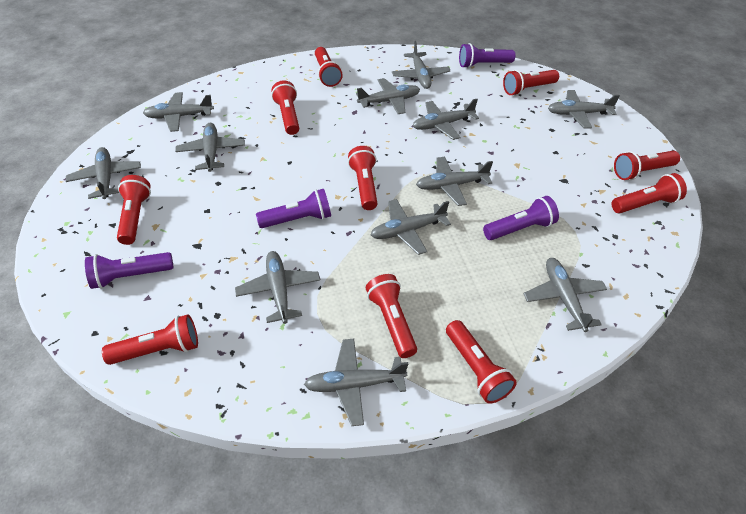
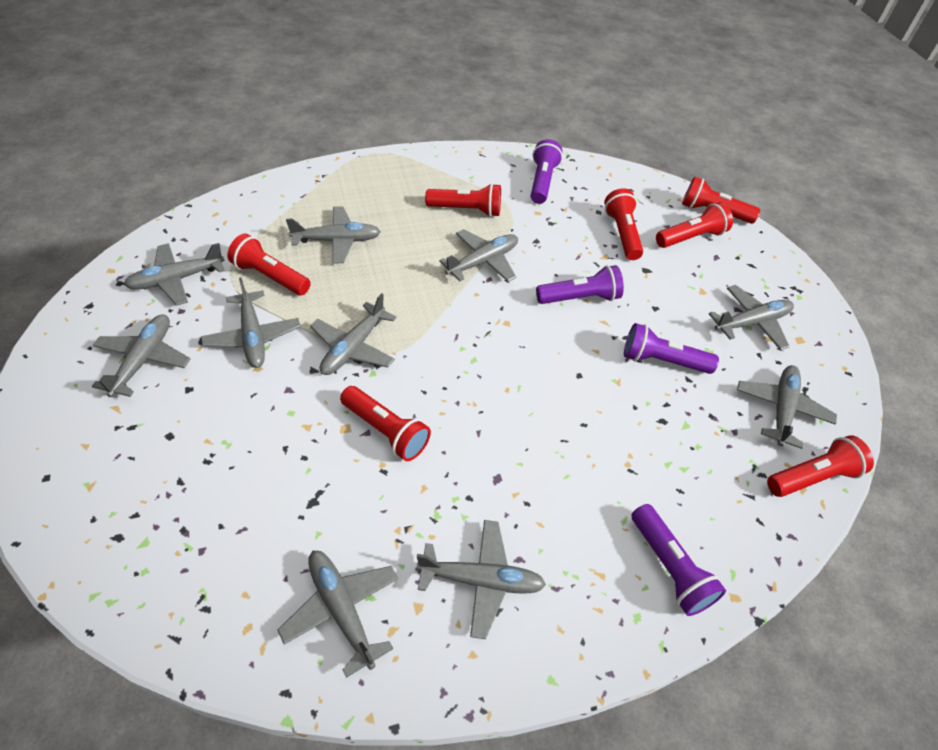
grey plane: 12 -> 10
red flashlight: 10 -> 7

